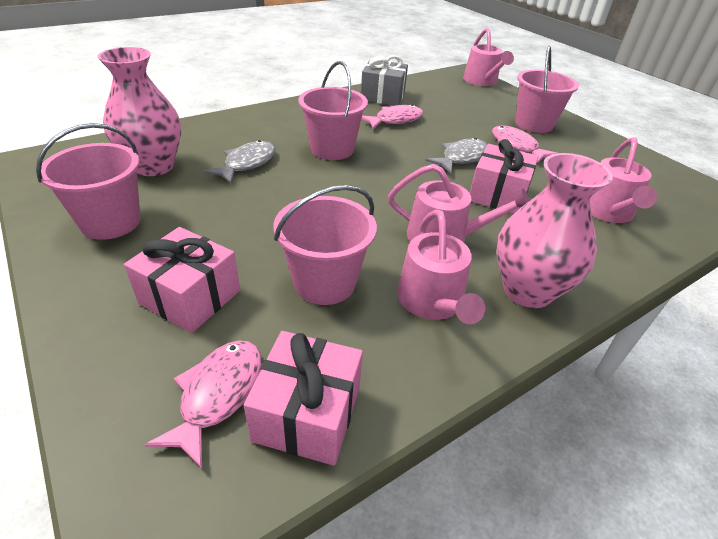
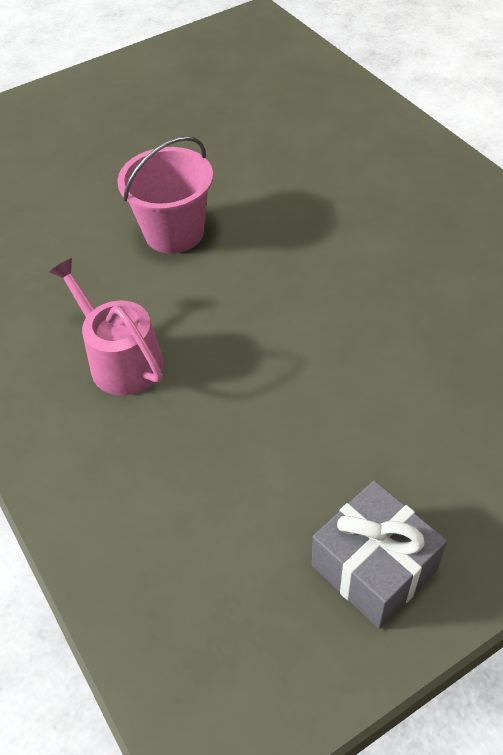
grey fish: 2 -> 0
pink bucket: 4 -> 1
pink fish: 3 -> 0
pink gift: 3 -> 0
pink vase: 2 -> 0
pink watering can: 4 -> 1

